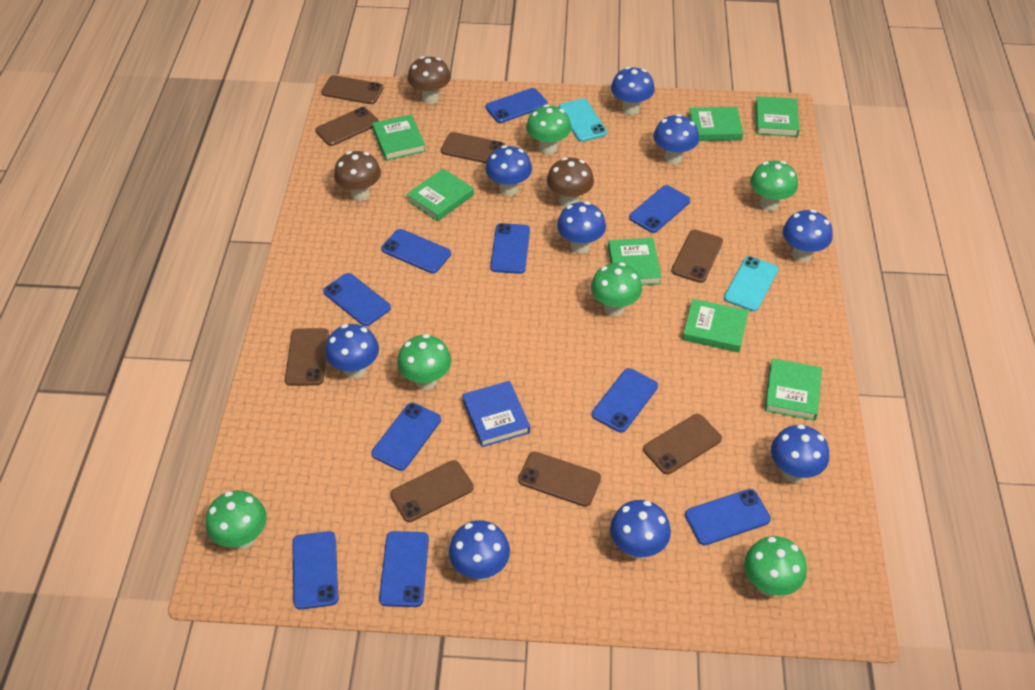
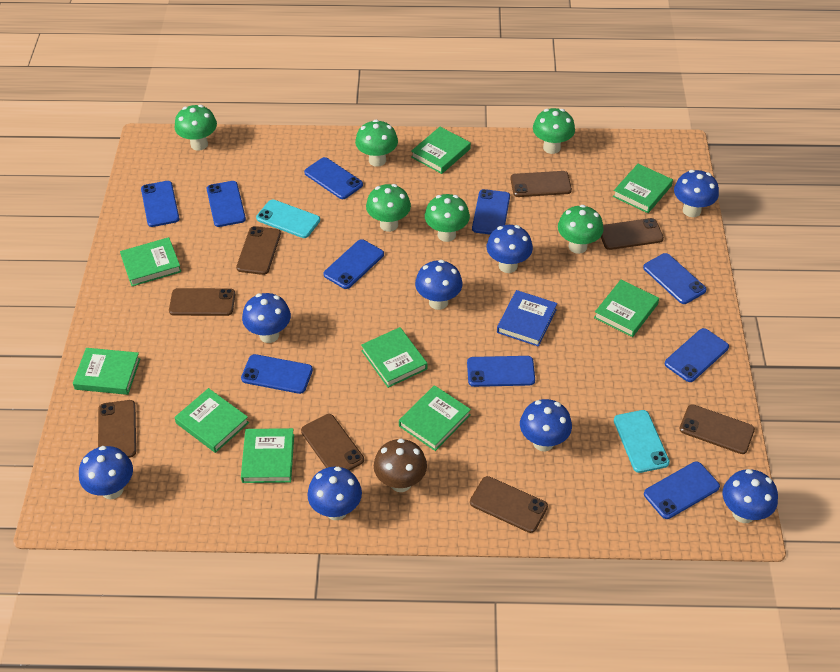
blue mushroom: 9 -> 8
brown mushroom: 3 -> 1
green book: 7 -> 9

